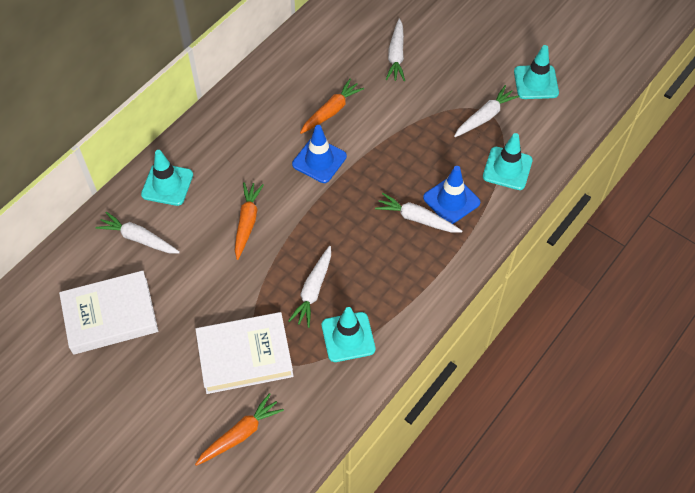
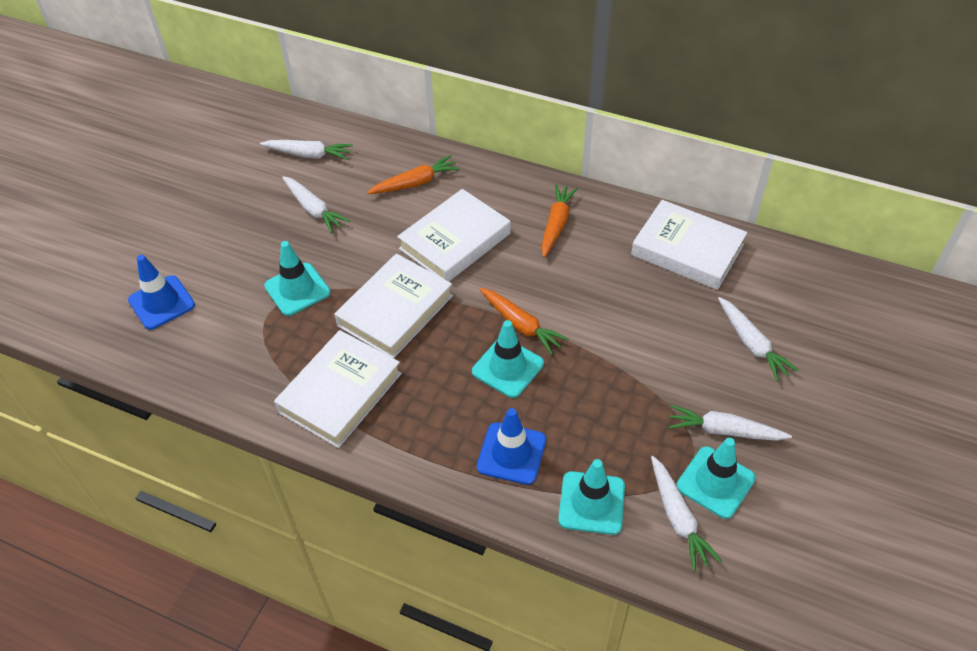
white book: 2 -> 4

